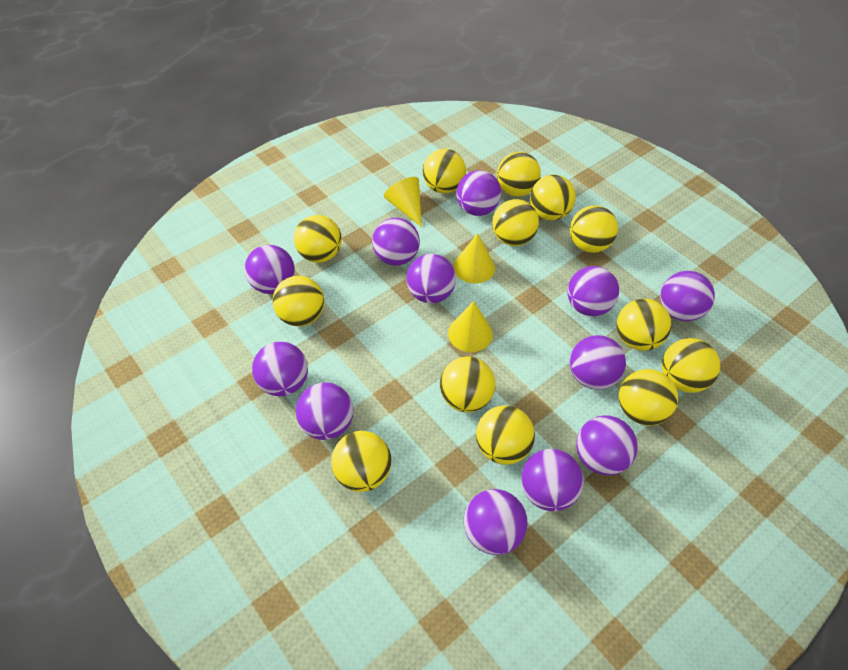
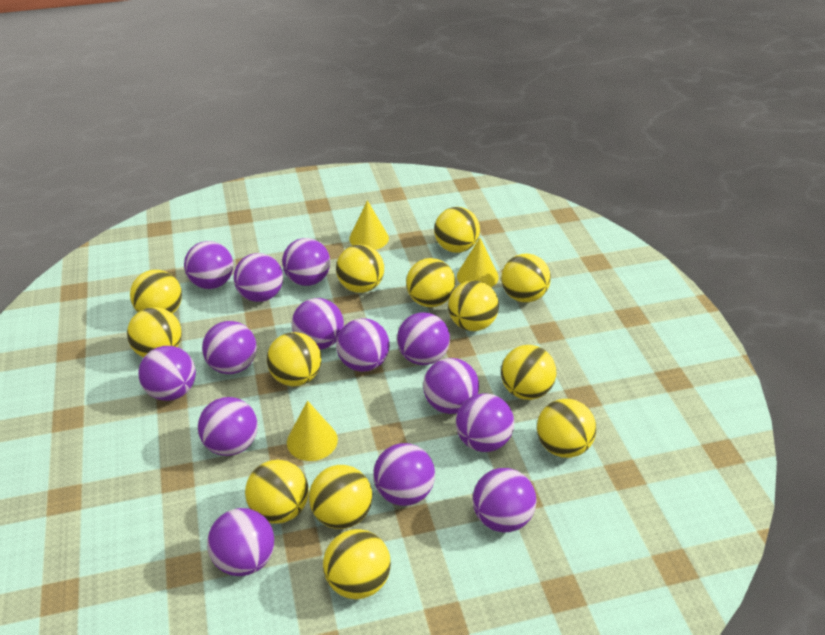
purple ball: 12 -> 14

